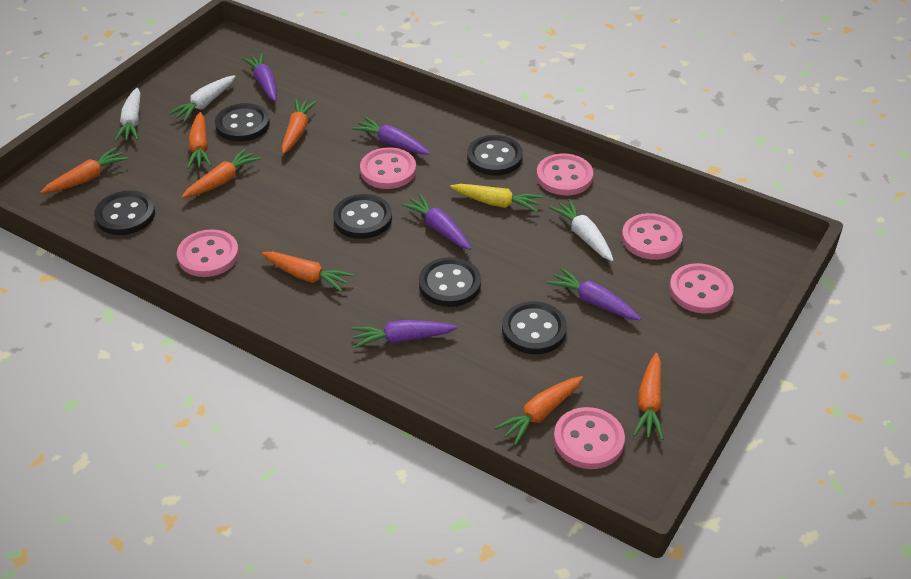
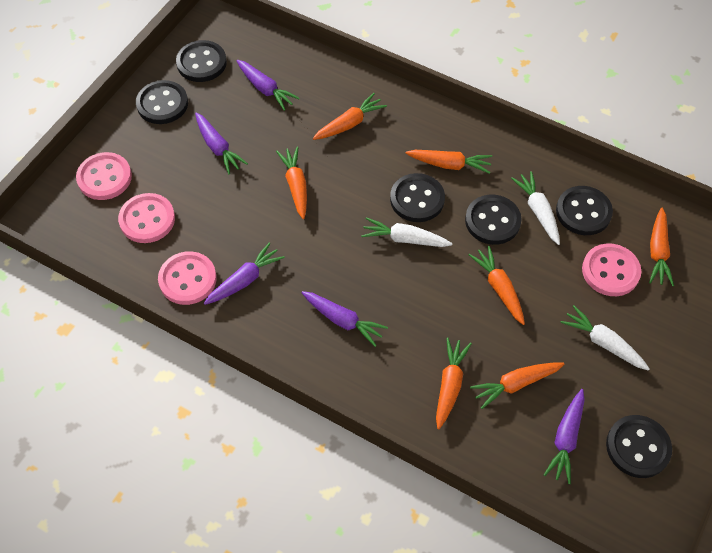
pink button: 6 -> 4
yellow carrot: 1 -> 0

